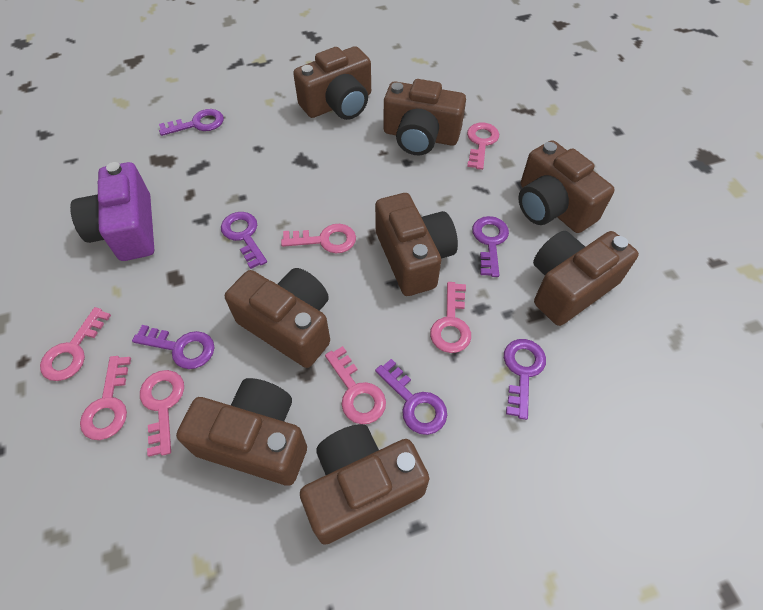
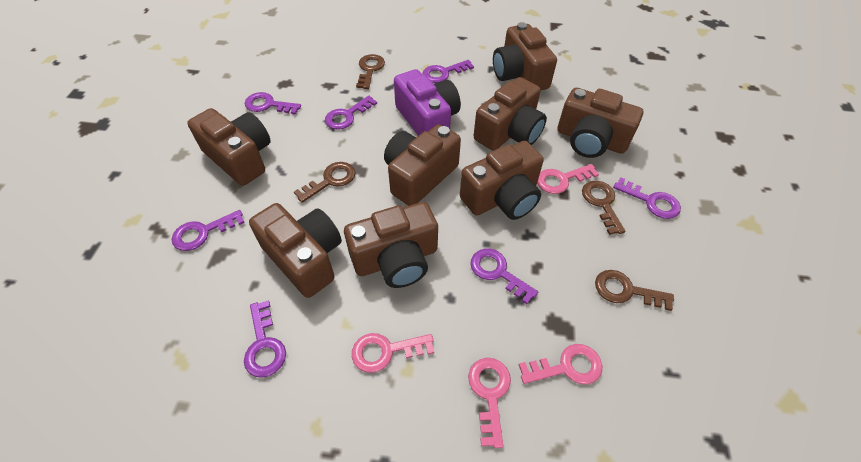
brown key: 0 -> 4
pink key: 7 -> 4
purple key: 6 -> 7

